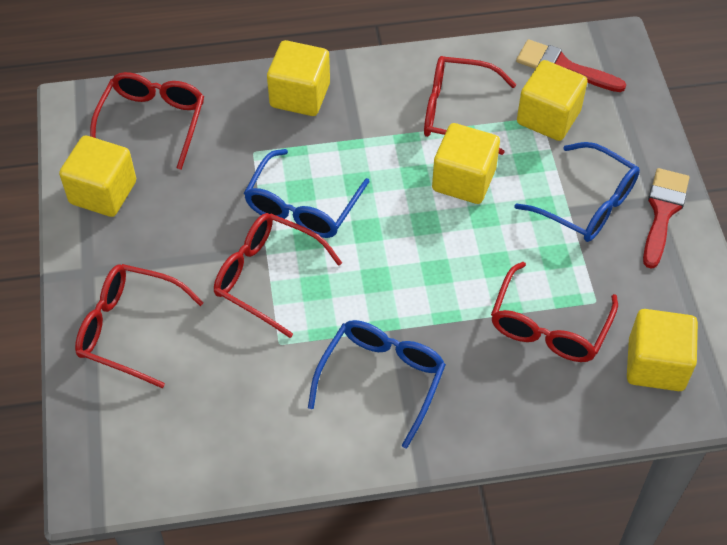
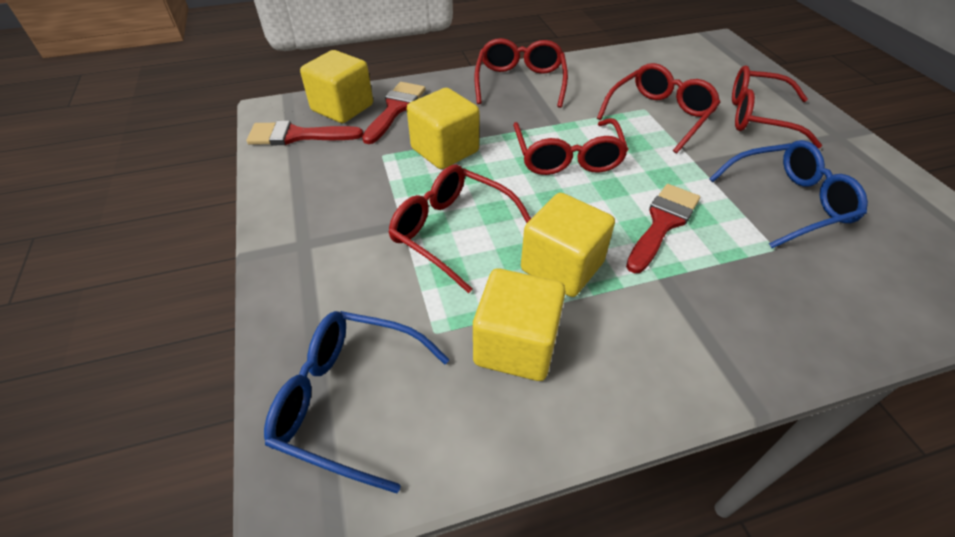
blue glasses: 3 -> 2
red brush: 2 -> 3
yellow cube: 5 -> 4

